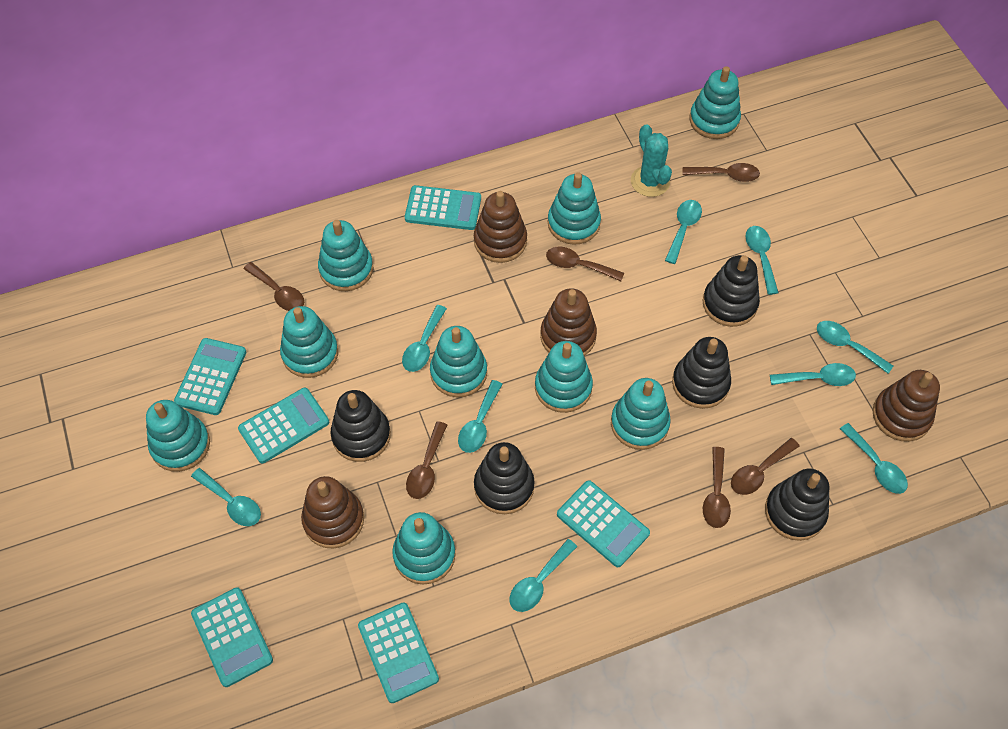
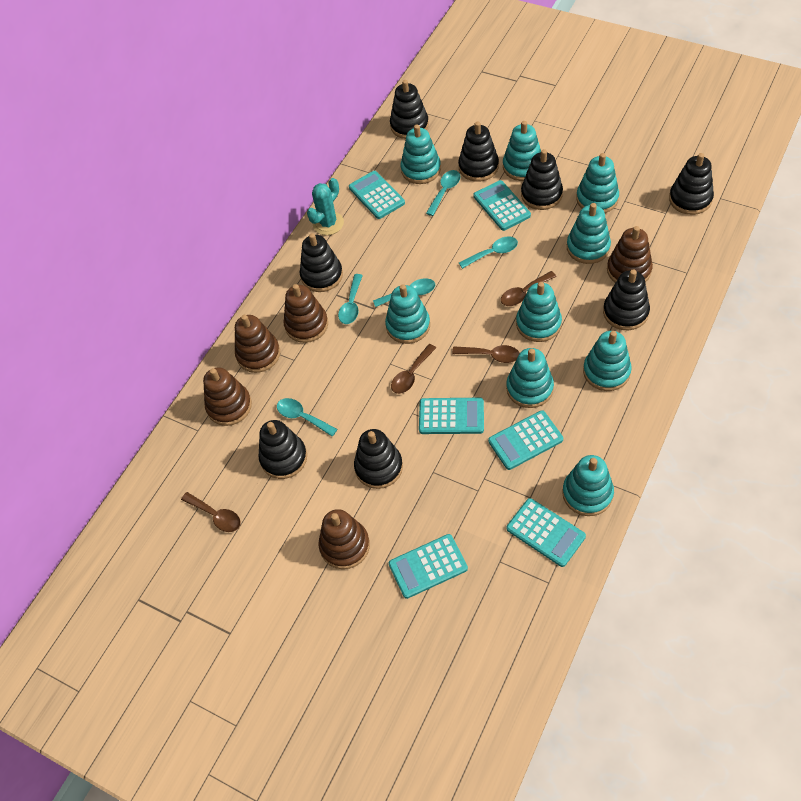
black stacking toy: 5 -> 8
brown spoon: 6 -> 4
brown stacking toy: 4 -> 5
turquoise spoon: 9 -> 5

